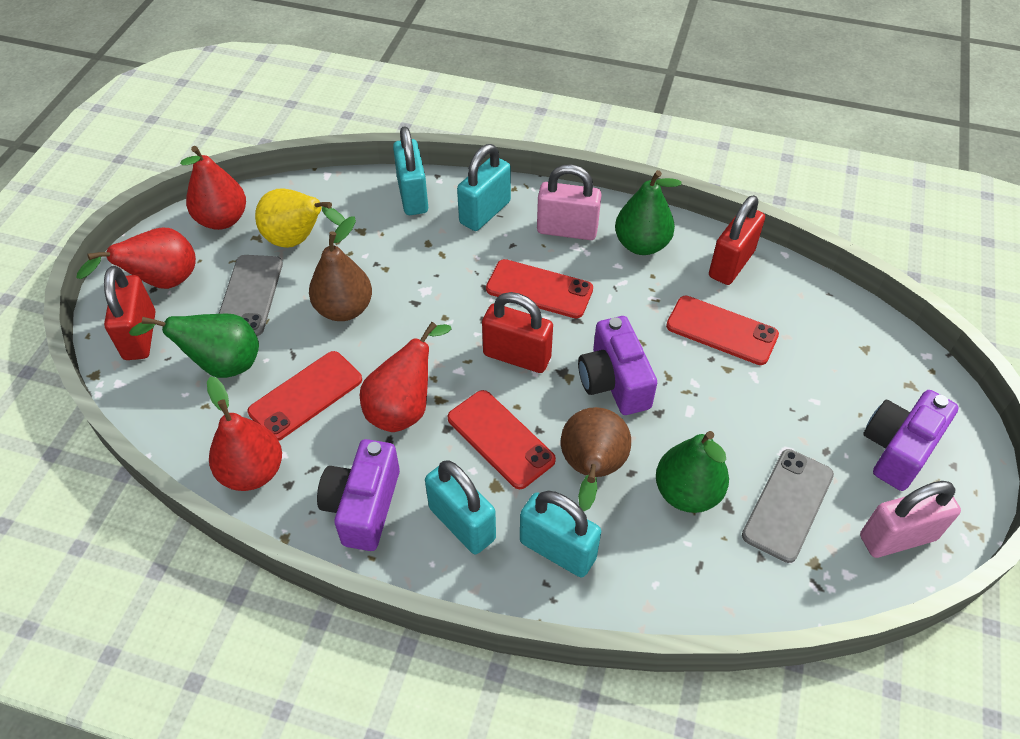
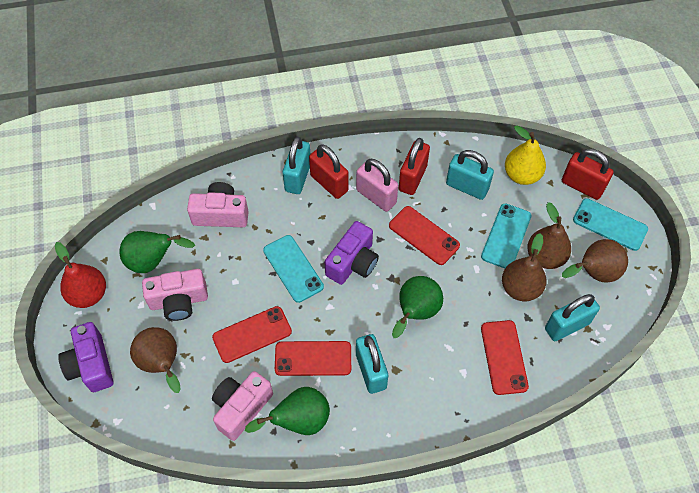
brown pear: 2 -> 4
grey phone: 2 -> 0
pink camera: 0 -> 3
pink padlock: 2 -> 1
purple camera: 3 -> 2
red pear: 4 -> 1
turquoise phone: 0 -> 3

